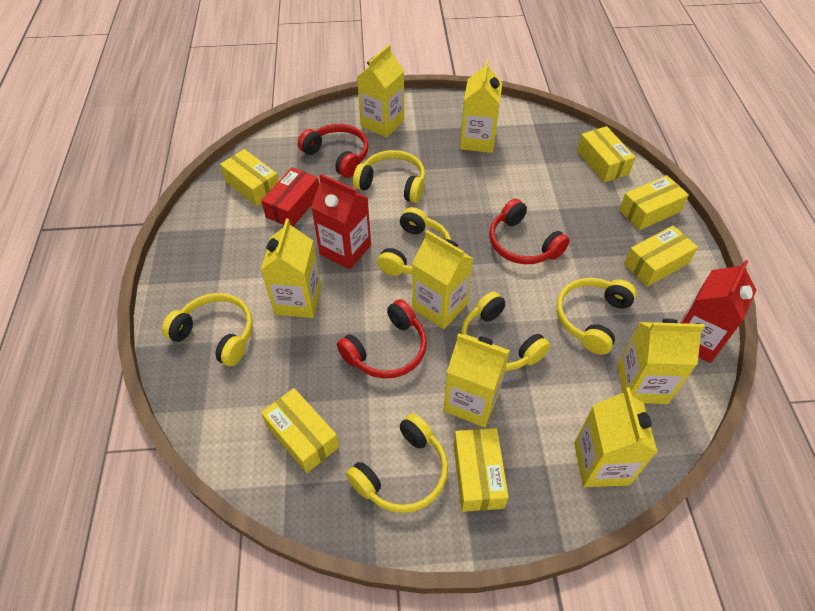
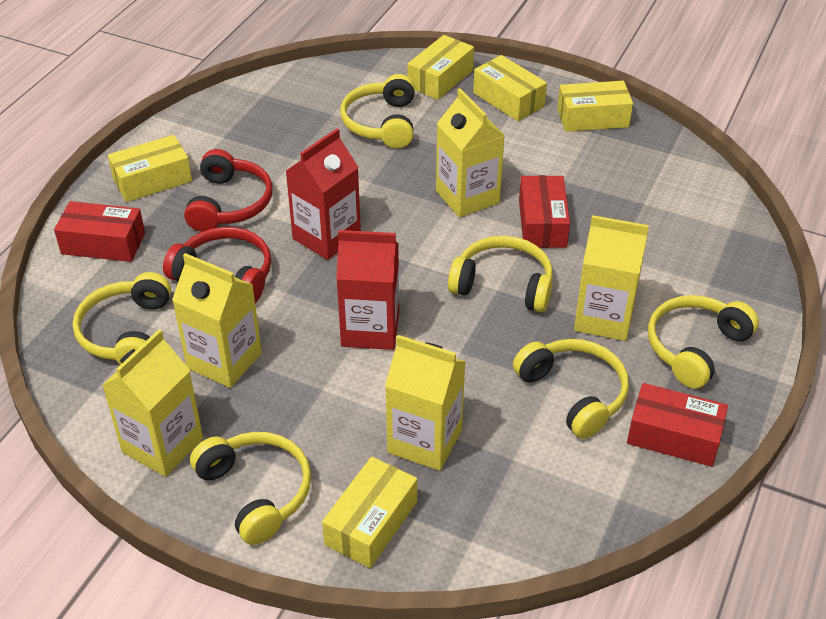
red box: 1 -> 3
red headphones: 3 -> 2
yellow box: 6 -> 5
yellow carton: 7 -> 5

